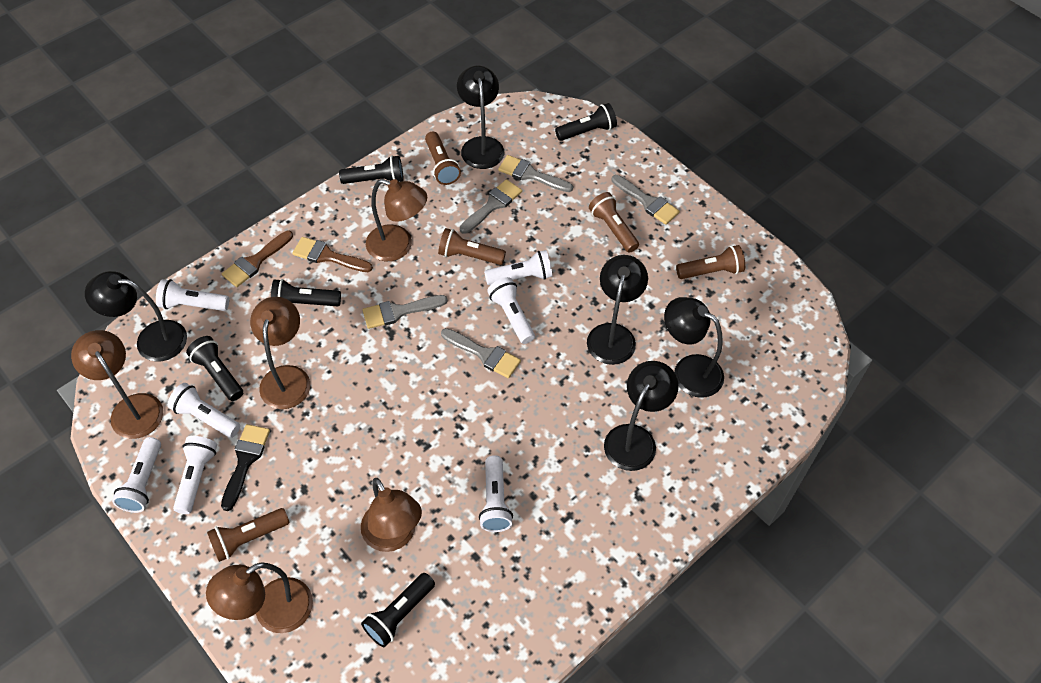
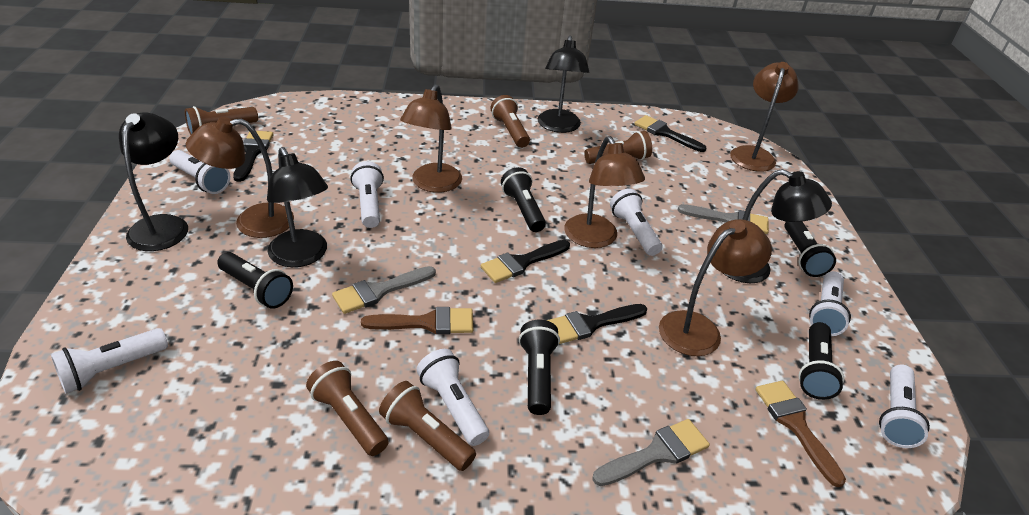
black brush: 1 -> 4
black lamp: 5 -> 4
grey brush: 5 -> 3

